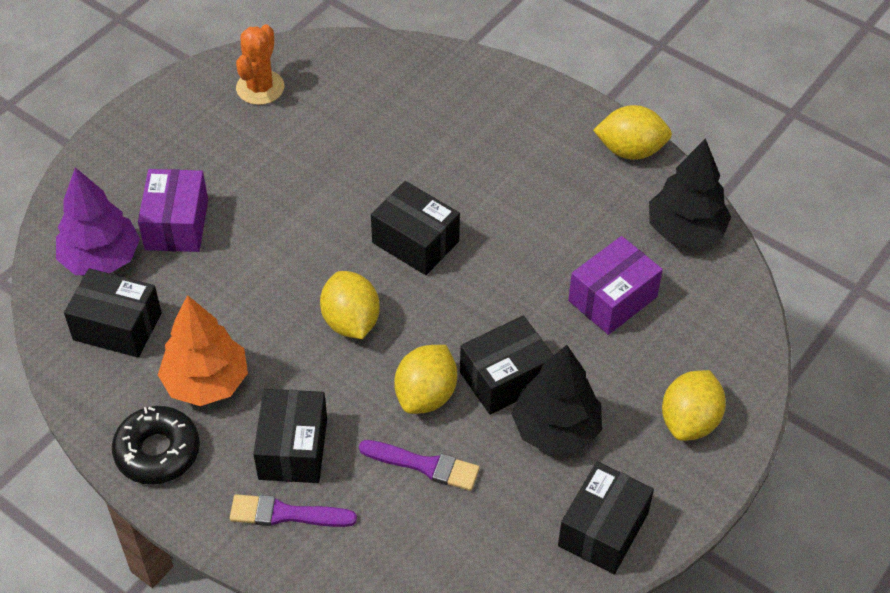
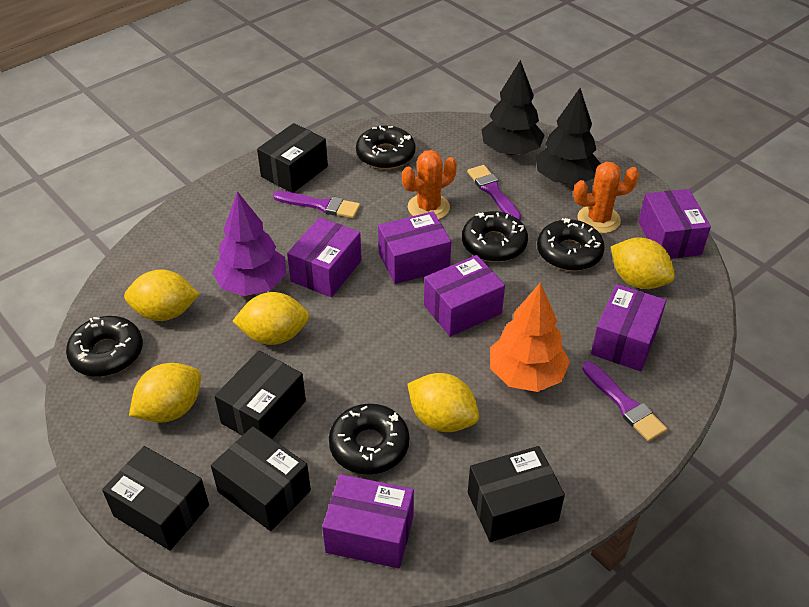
black donut: 1 -> 5
orange cactus: 1 -> 2
purple box: 2 -> 6
purple brush: 2 -> 3
yellow lemon: 4 -> 5

